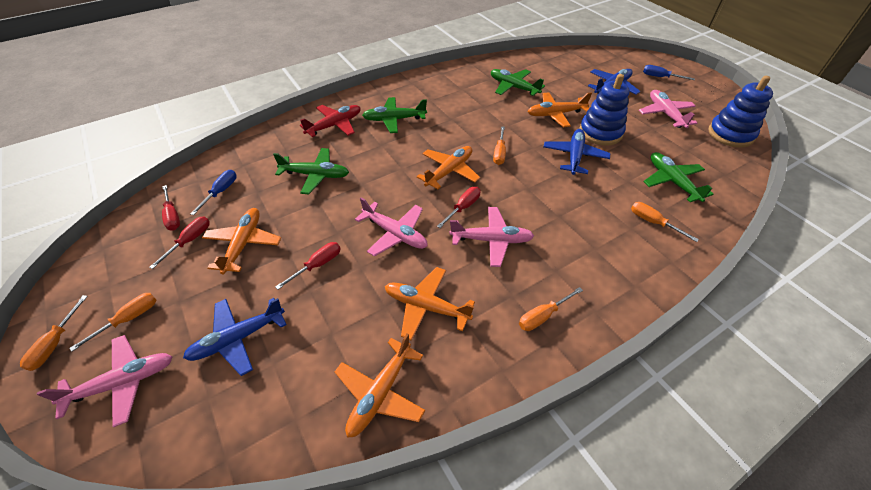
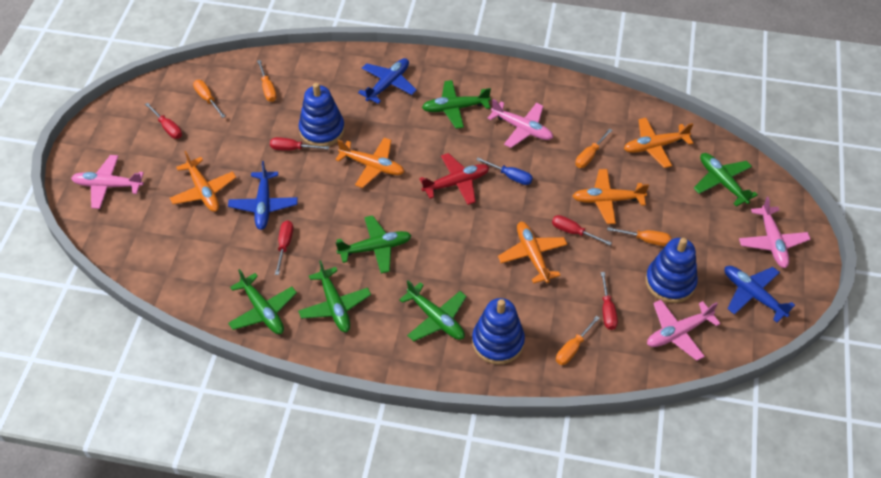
blue screwdriver: 2 -> 1
blue stacking toy: 2 -> 3
green plane: 4 -> 6
red screwdriver: 4 -> 5

